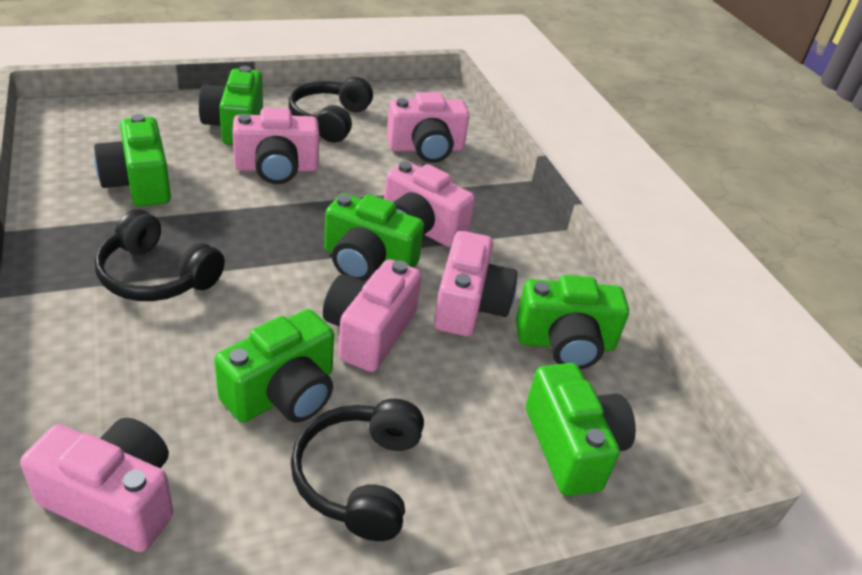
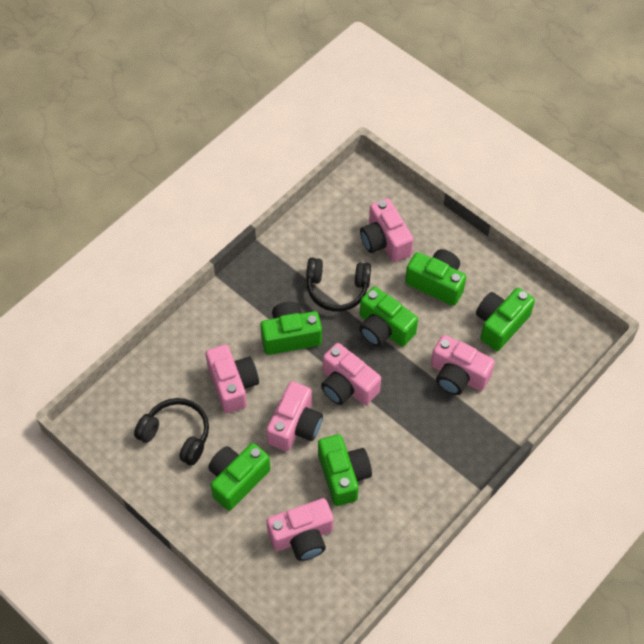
black headphones: 3 -> 2

